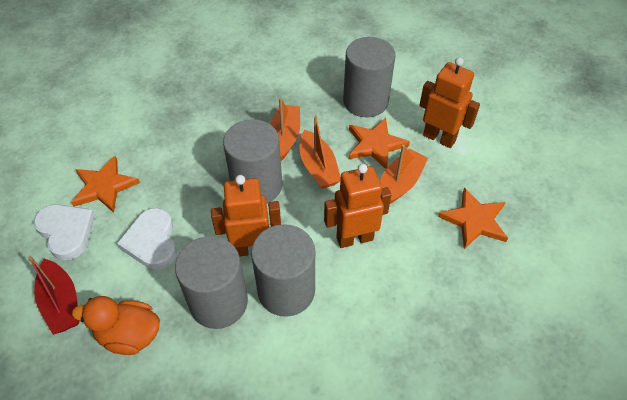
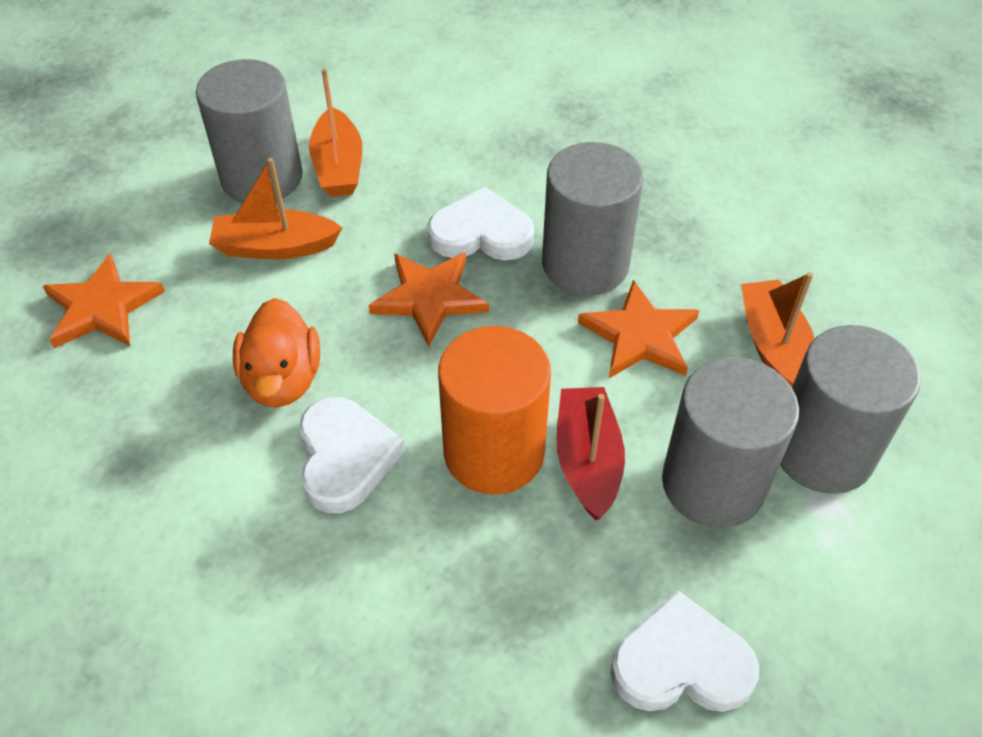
orange cylinder: 0 -> 1
orange robot: 3 -> 0
white heart: 2 -> 3

